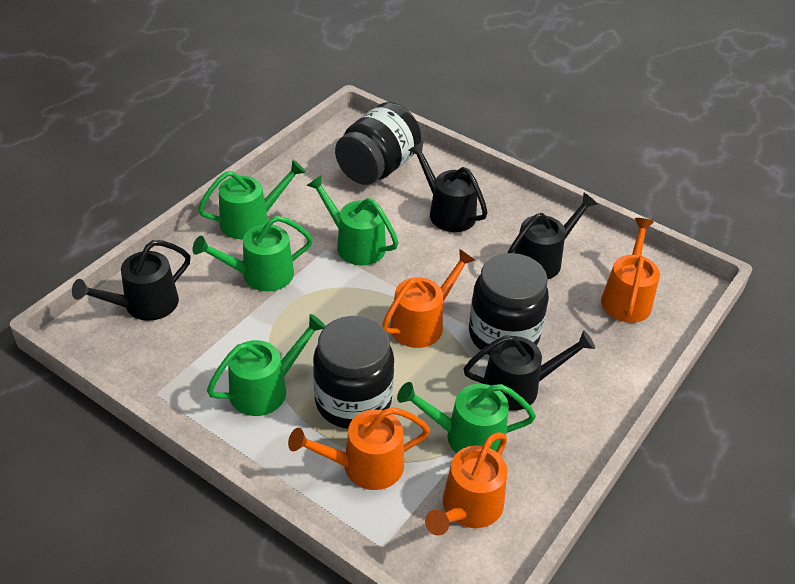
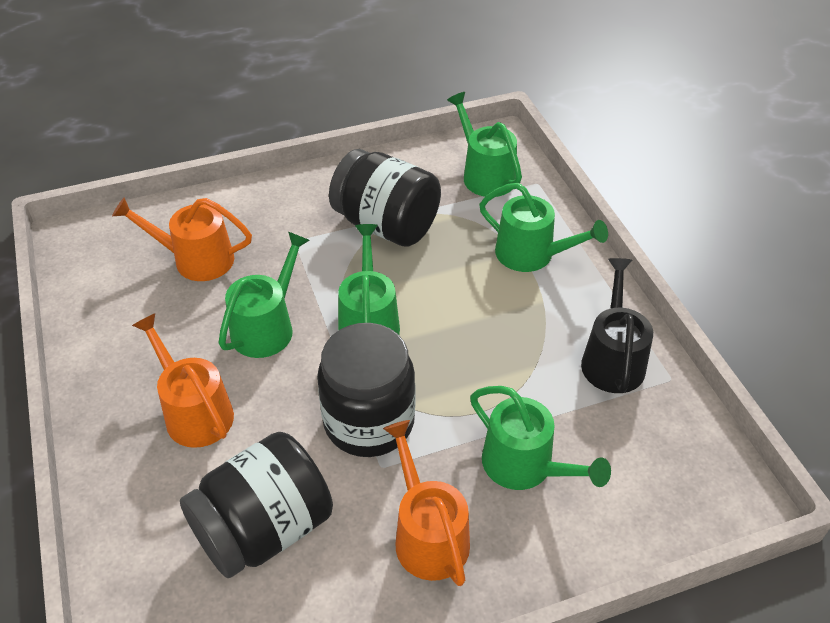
black watering can: 4 -> 1
orange watering can: 4 -> 3

